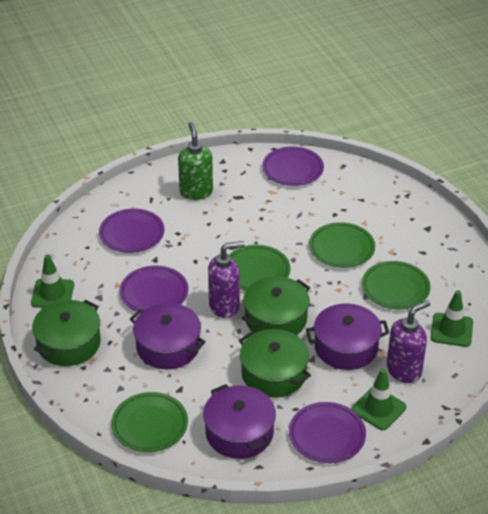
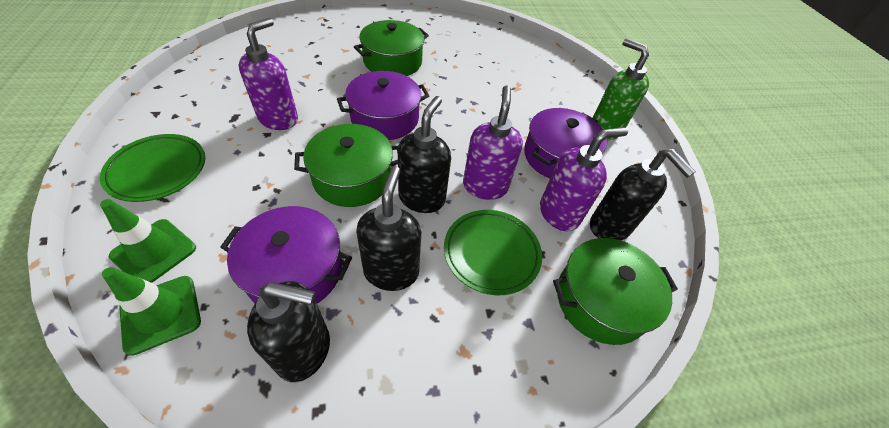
black soap dispenser: 0 -> 4
green plate: 4 -> 2
green traffic cone: 3 -> 2
purple plate: 4 -> 0
purple soap dispenser: 2 -> 3

